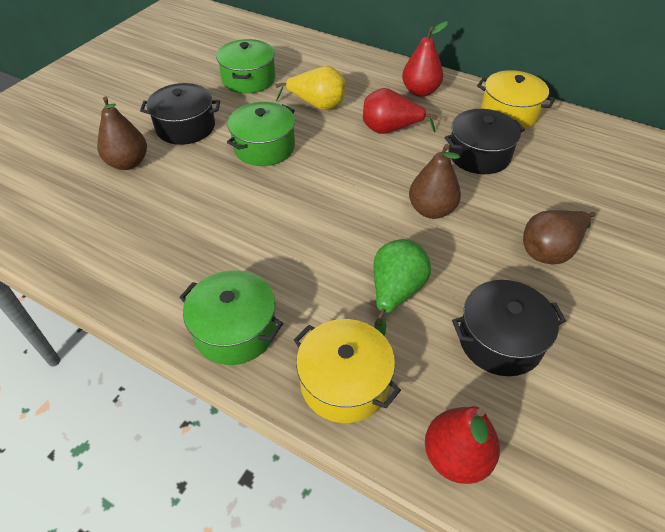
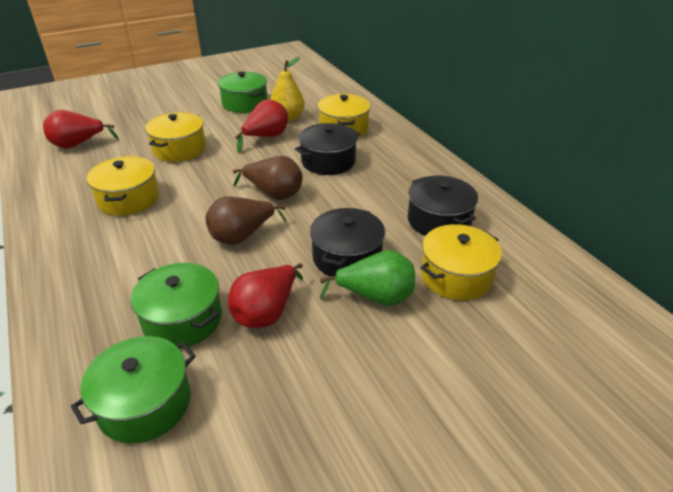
brown pear: 3 -> 2
yellow pot: 2 -> 4

